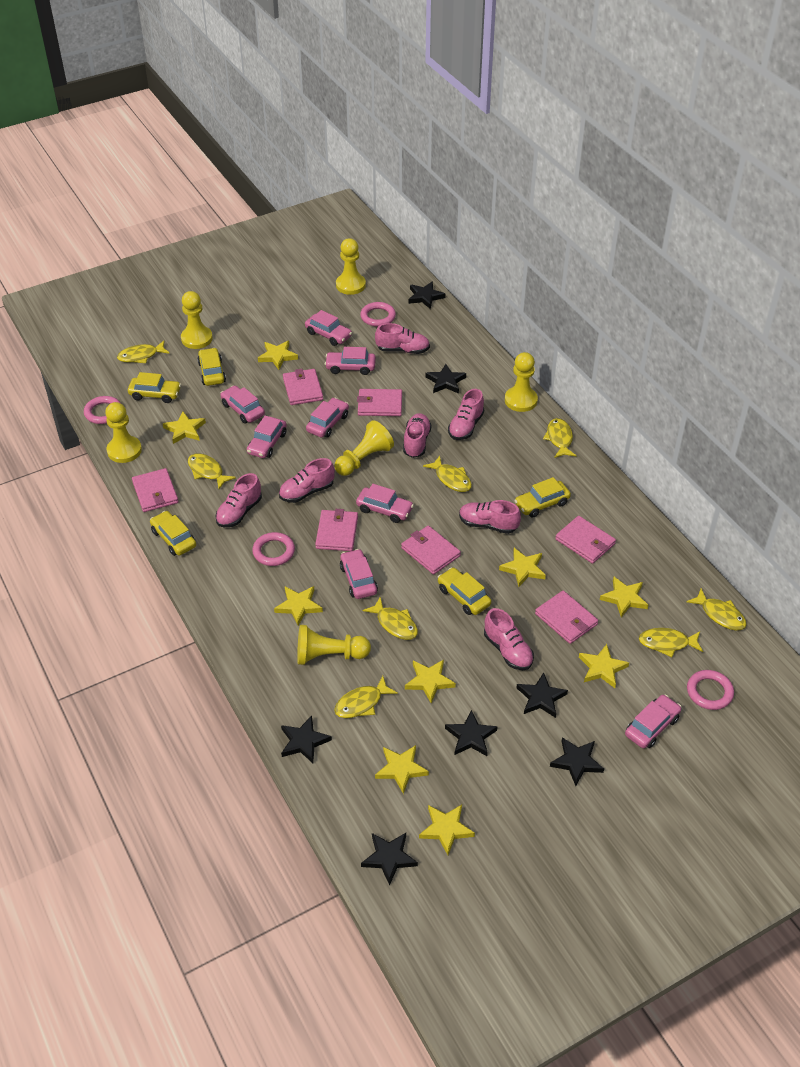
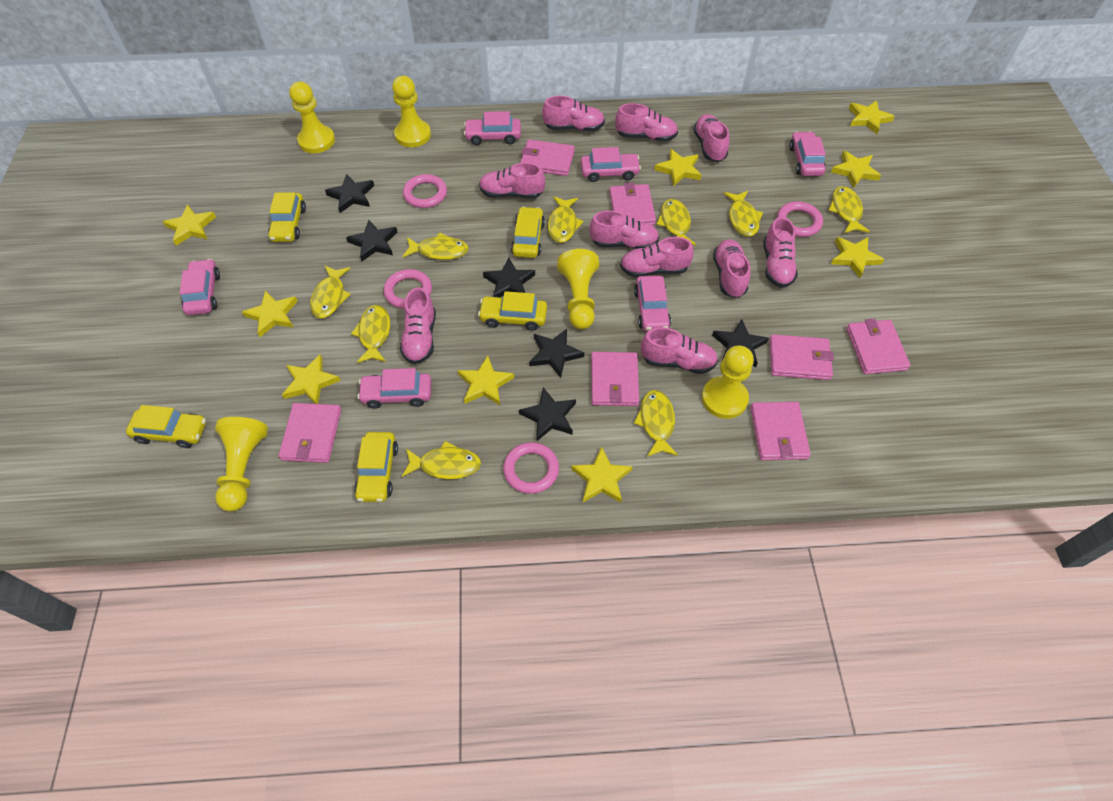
black star: 7 -> 6
pink car: 8 -> 6
pink shoe: 7 -> 10
yellow fish: 8 -> 9
yellow pawn: 6 -> 5

